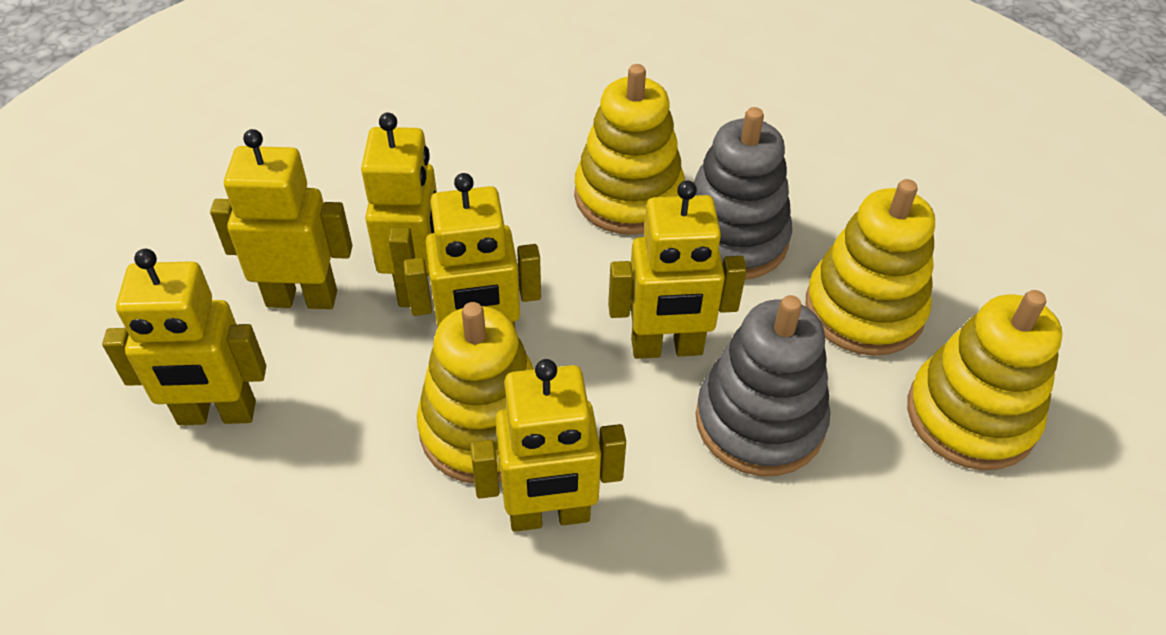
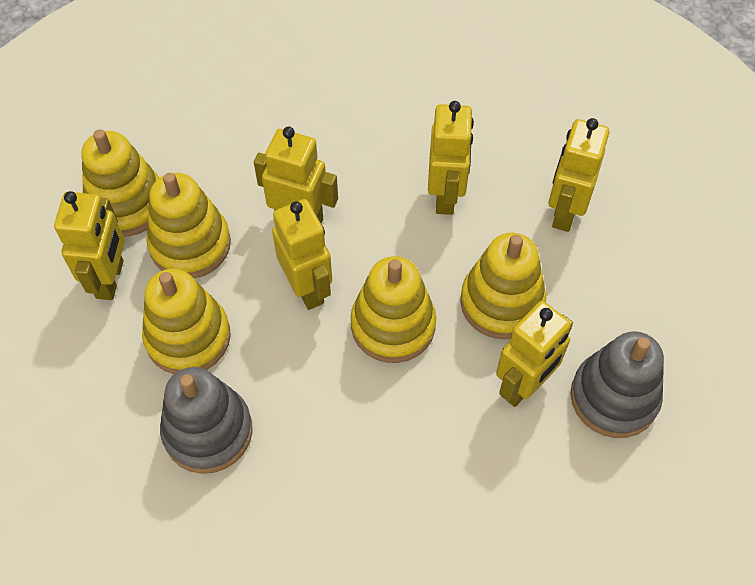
yellow stacking toy: 4 -> 5

